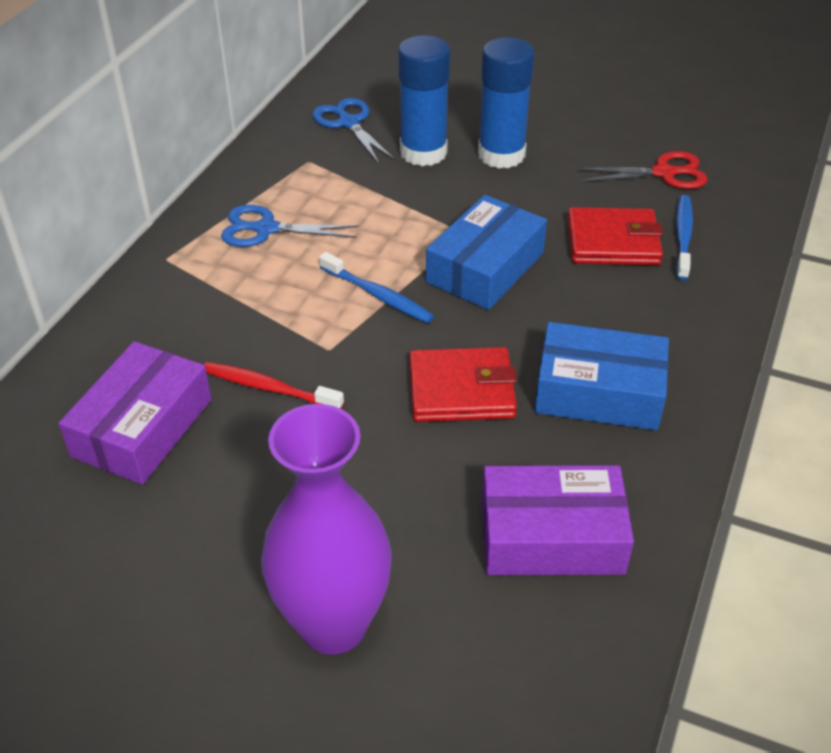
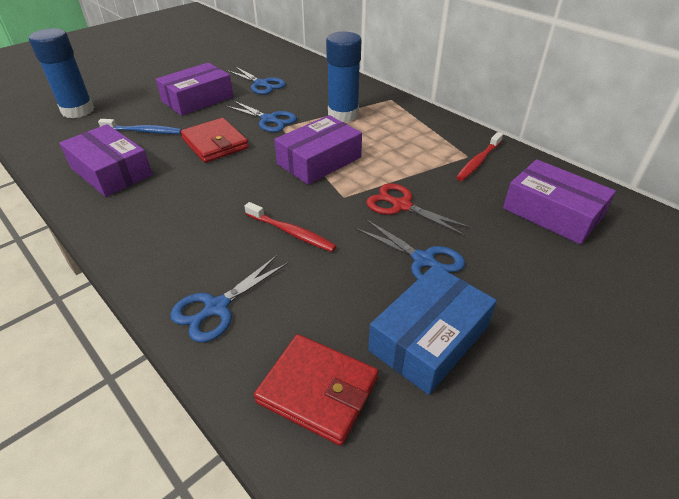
blue box: 2 -> 1
blue scissors: 2 -> 4
blue toothbrush: 2 -> 1
purple box: 2 -> 4
purple vase: 1 -> 0
red toothbrush: 1 -> 2

